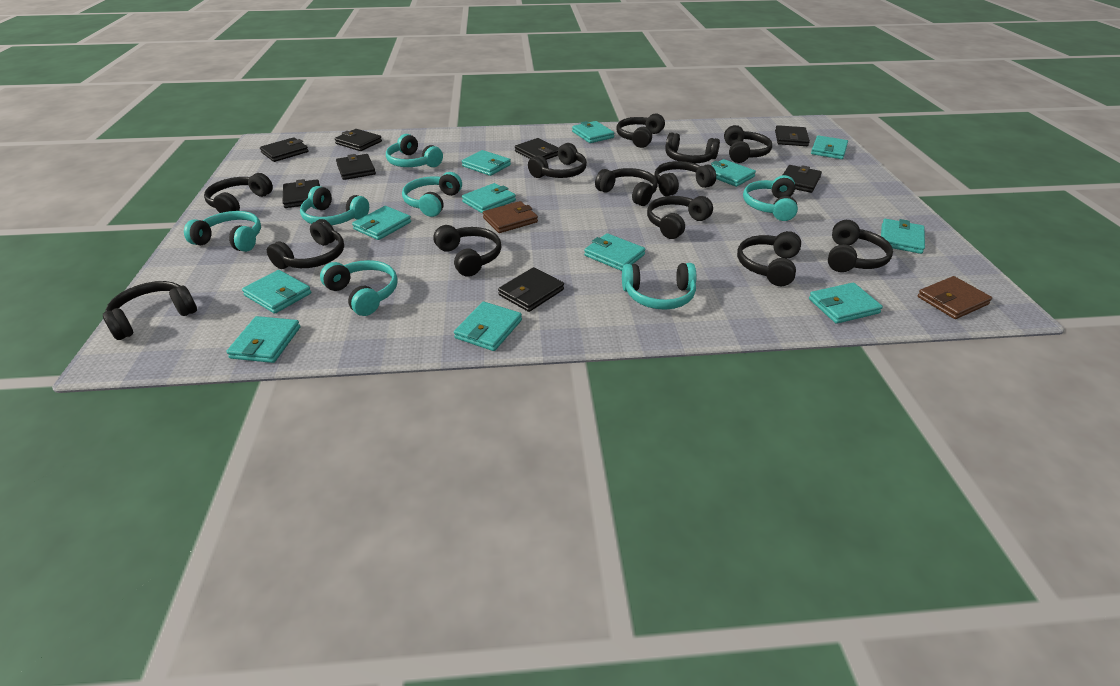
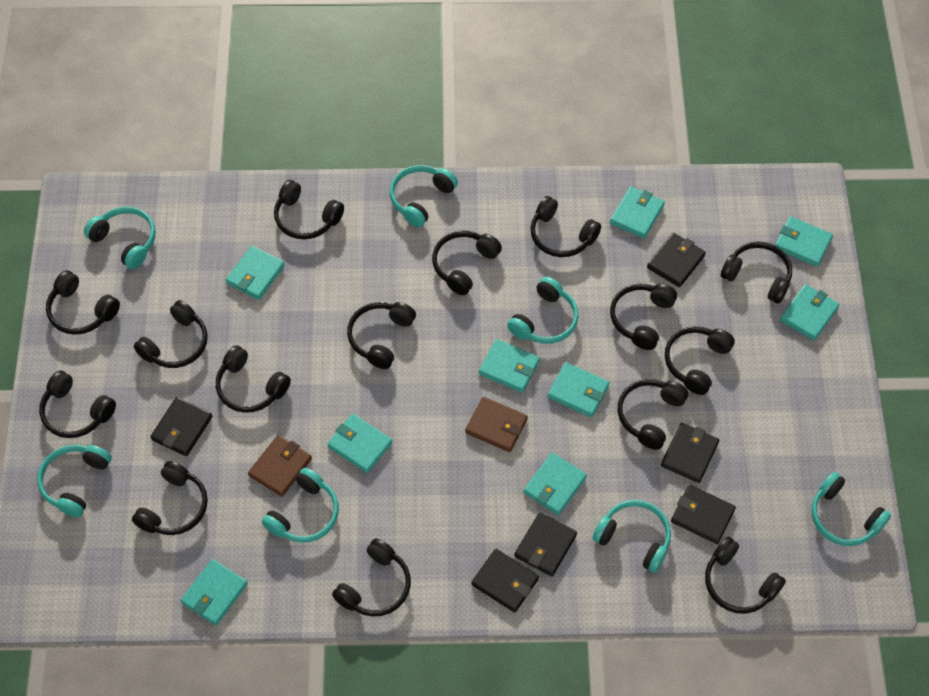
black headphones: 13 -> 15
black wallet: 8 -> 6
turquoise wallet: 12 -> 9

